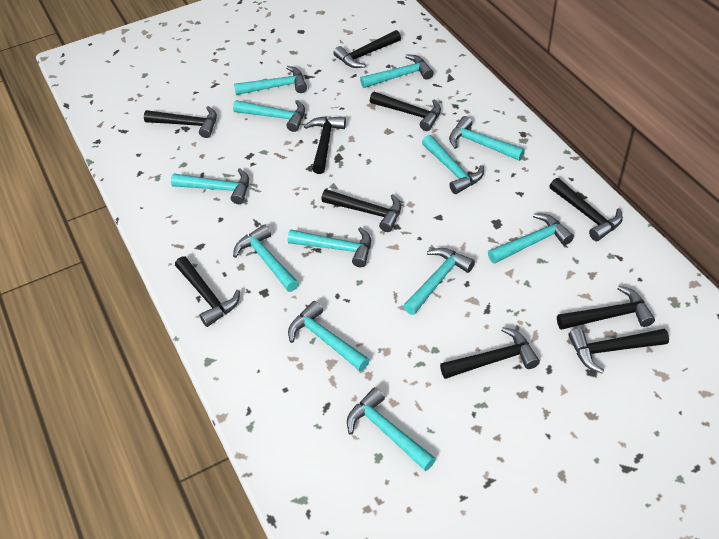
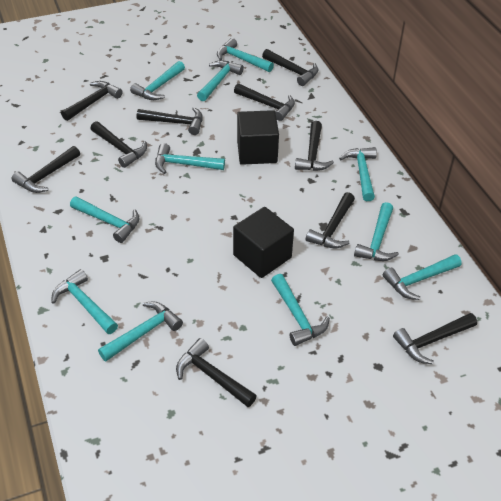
black cube: 0 -> 2
turquoise hammer: 12 -> 11

